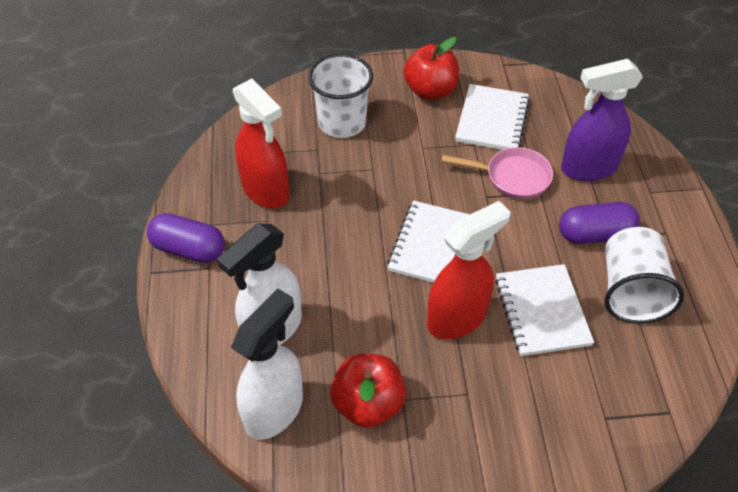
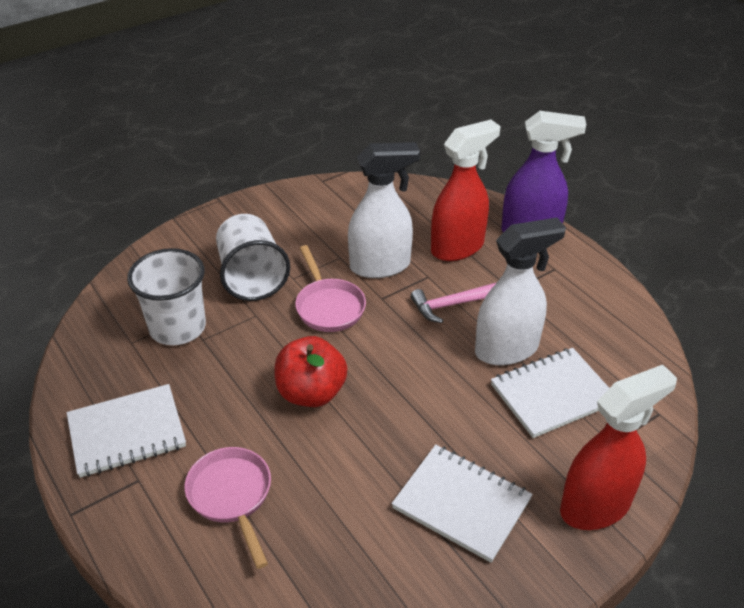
pink hammer: 0 -> 1
pink pan: 1 -> 2
purple capsule: 2 -> 0
red apple: 2 -> 1

